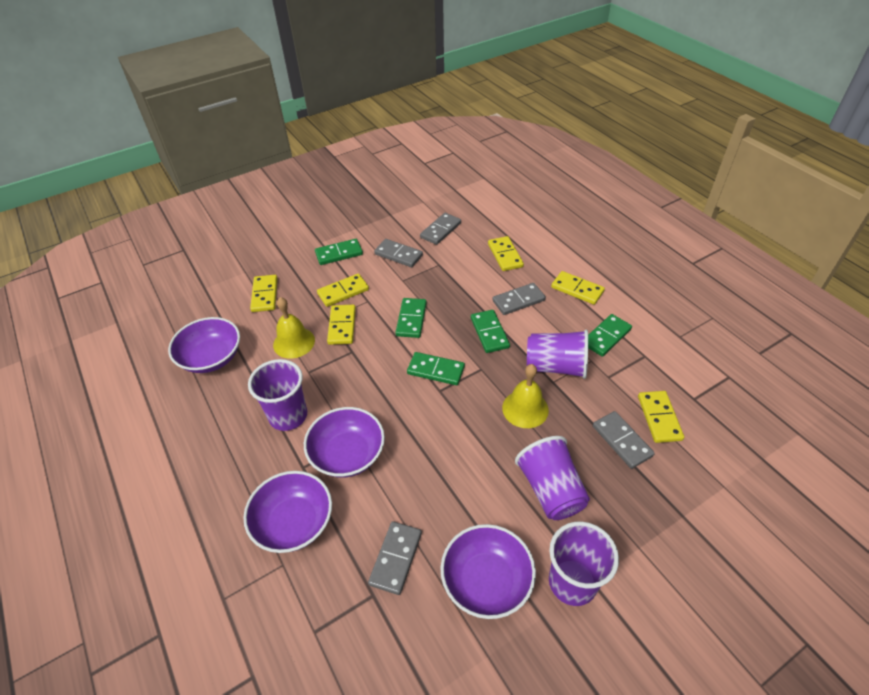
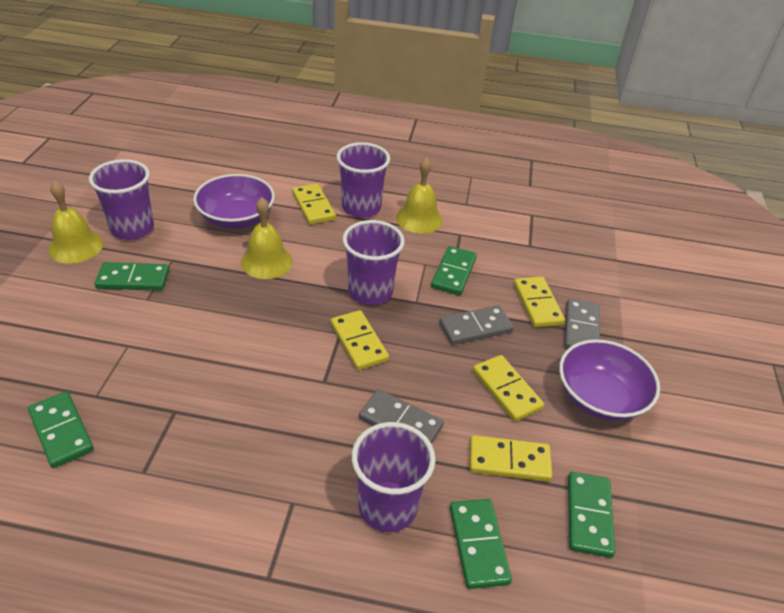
grey domino: 5 -> 3
purple bowl: 4 -> 2
yellow bell: 2 -> 3
yellow domino: 6 -> 5

